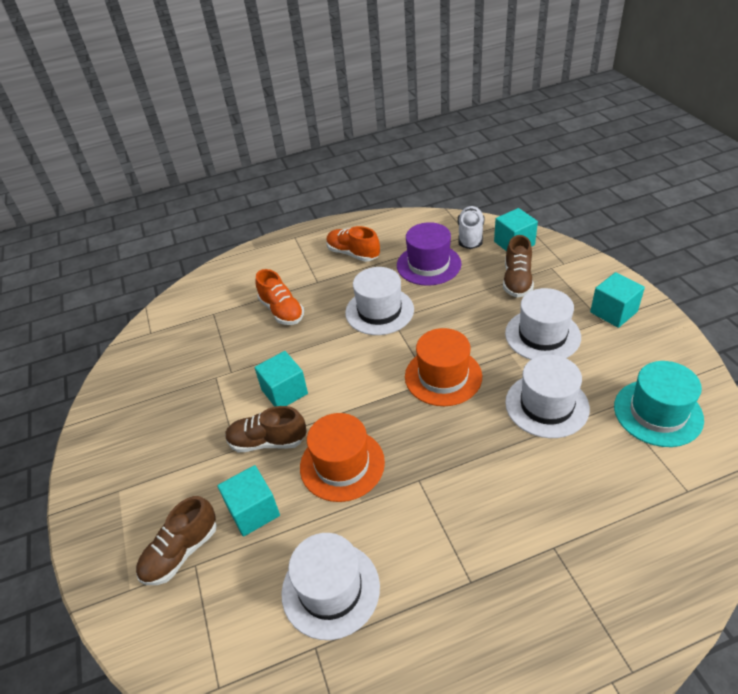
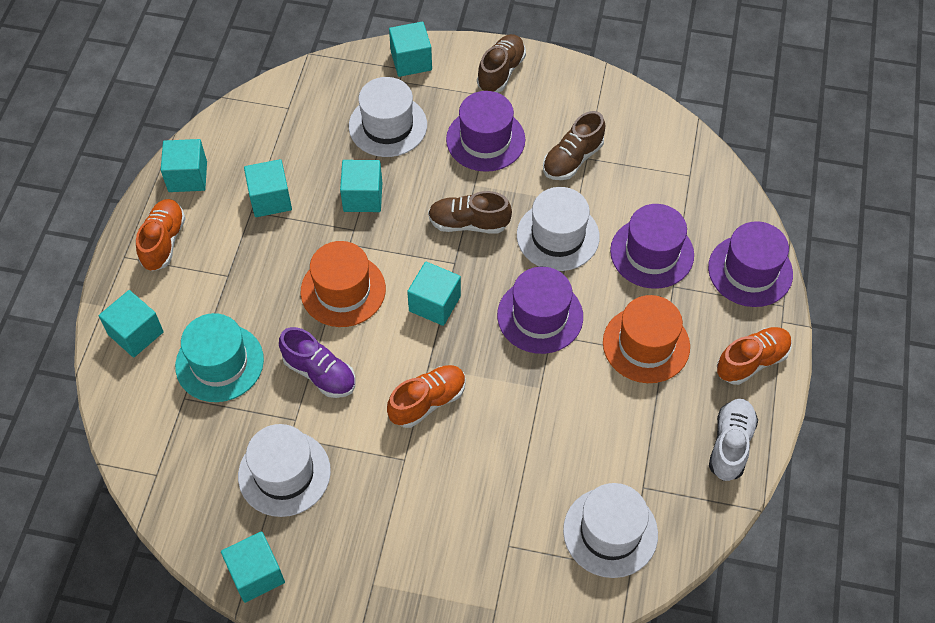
orange shoe: 2 -> 3
purple hat: 1 -> 4
purple shoe: 0 -> 1
turquoise cube: 4 -> 7

